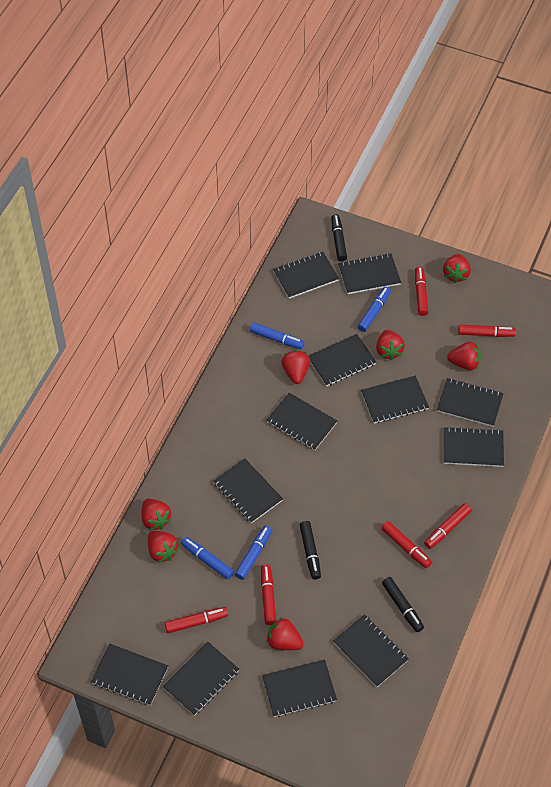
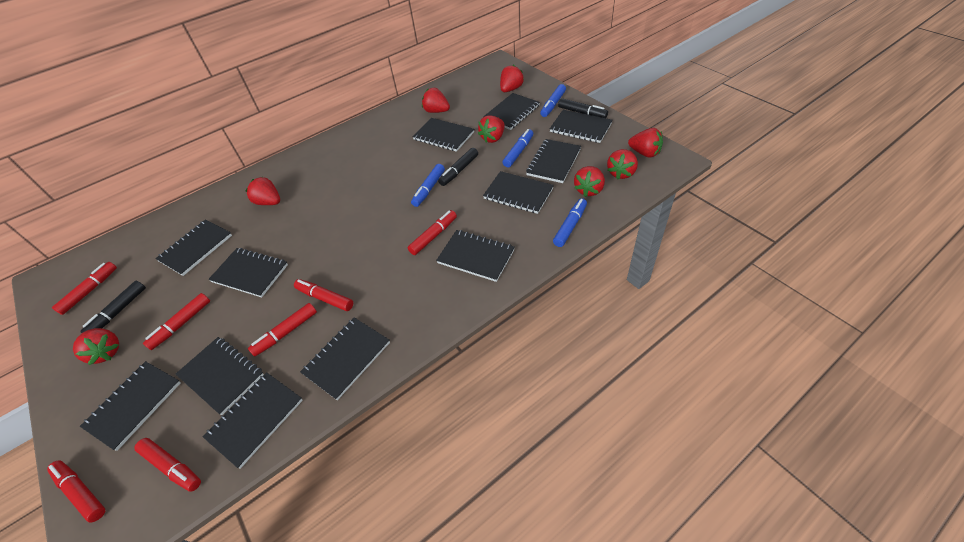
red marker: 6 -> 7
red strawberry: 7 -> 8

